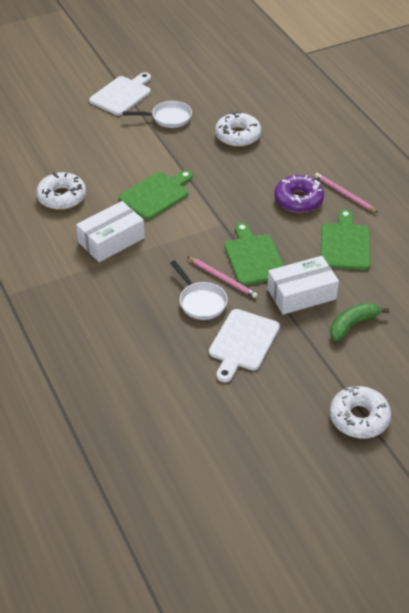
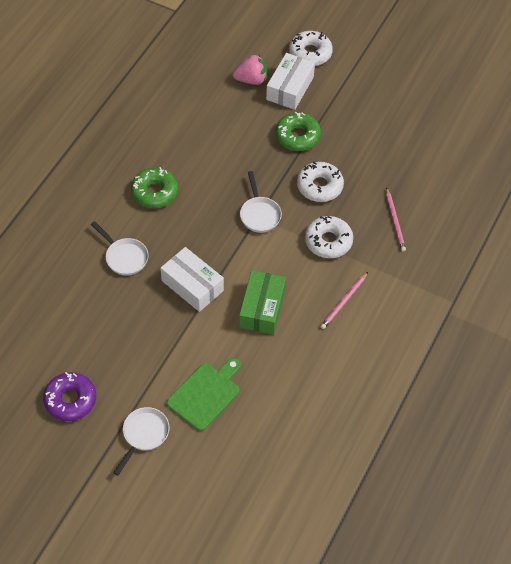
green banana: 1 -> 0
green box: 0 -> 1
green cutting board: 3 -> 1
green donut: 0 -> 2
pink strawberry: 0 -> 1
white cutting board: 2 -> 0
white pan: 2 -> 3

